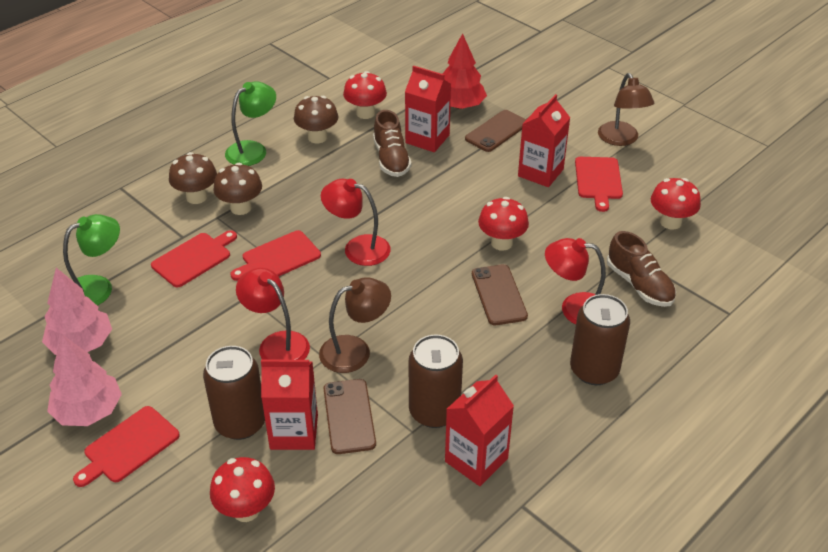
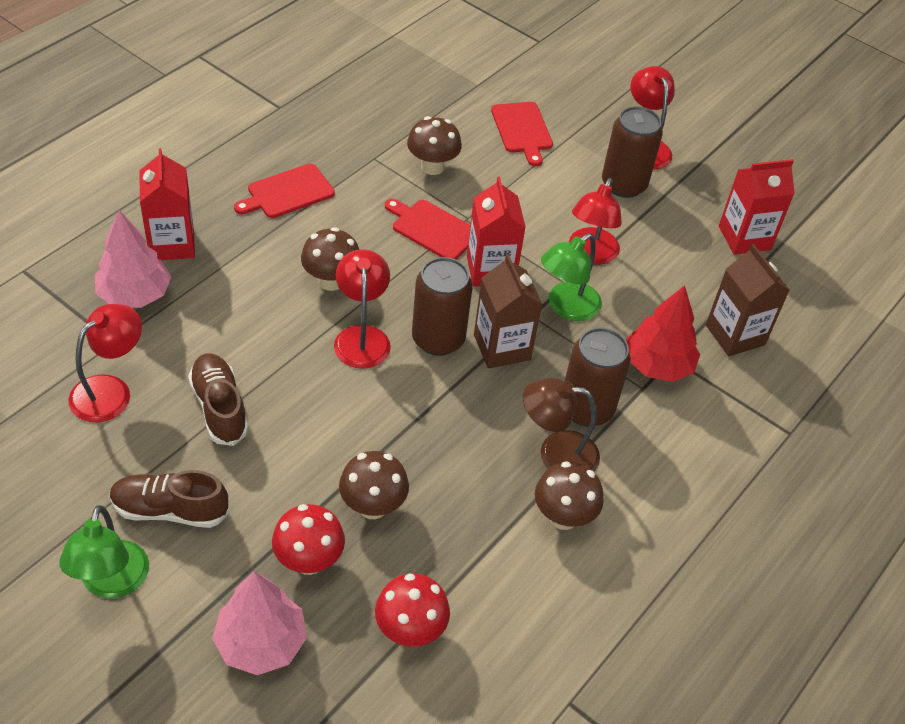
brown carton: 0 -> 2
brown lamp: 2 -> 1
brown mushroom: 3 -> 4
brown phone: 3 -> 0
red carton: 4 -> 3
red cutting board: 4 -> 3
red lamp: 3 -> 4
red mushroom: 4 -> 2

